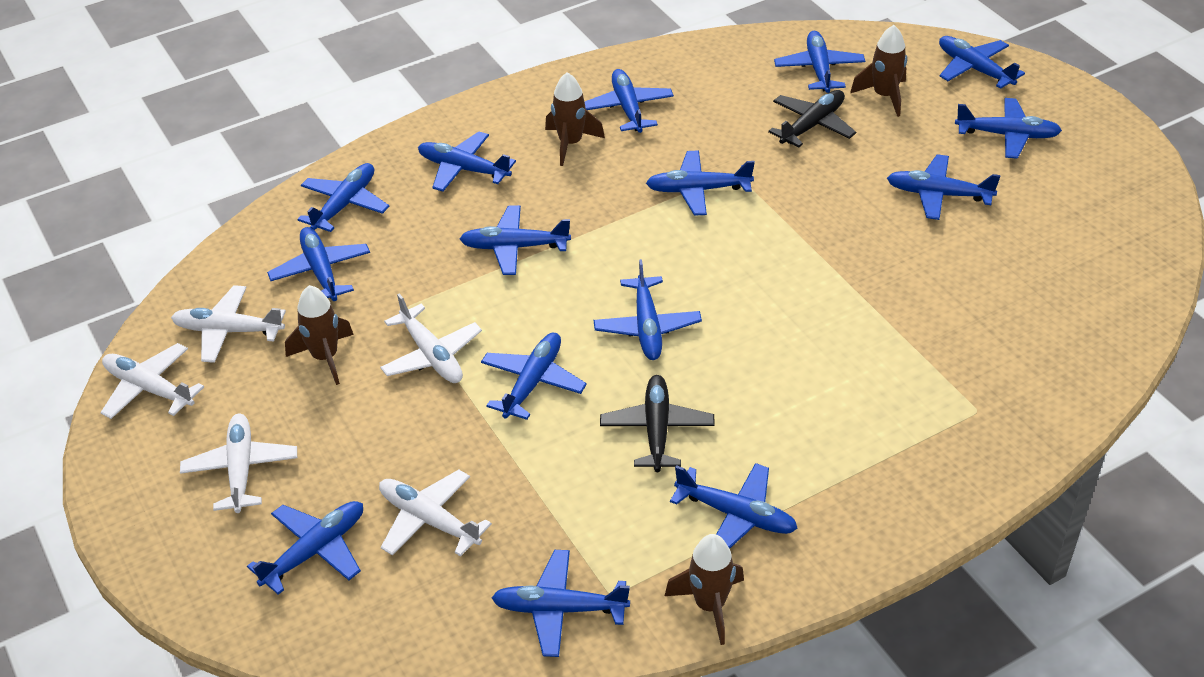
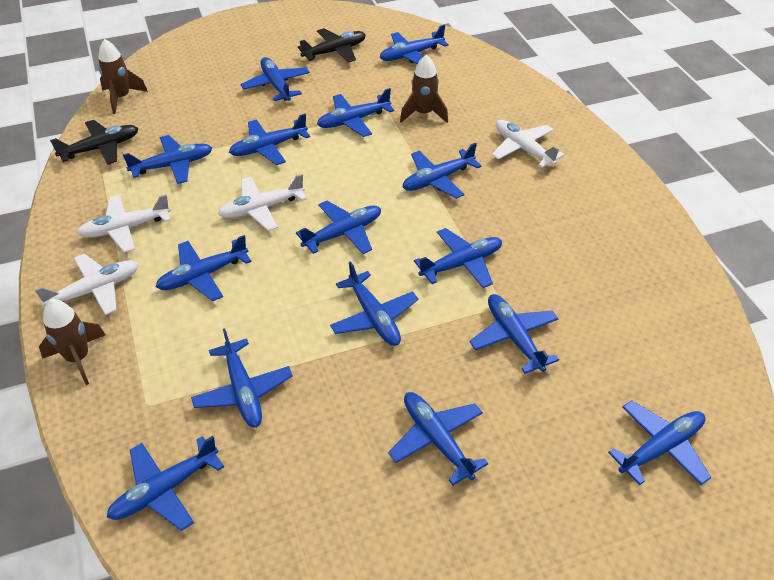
brown rocket: 4 -> 3
white plane: 5 -> 4

